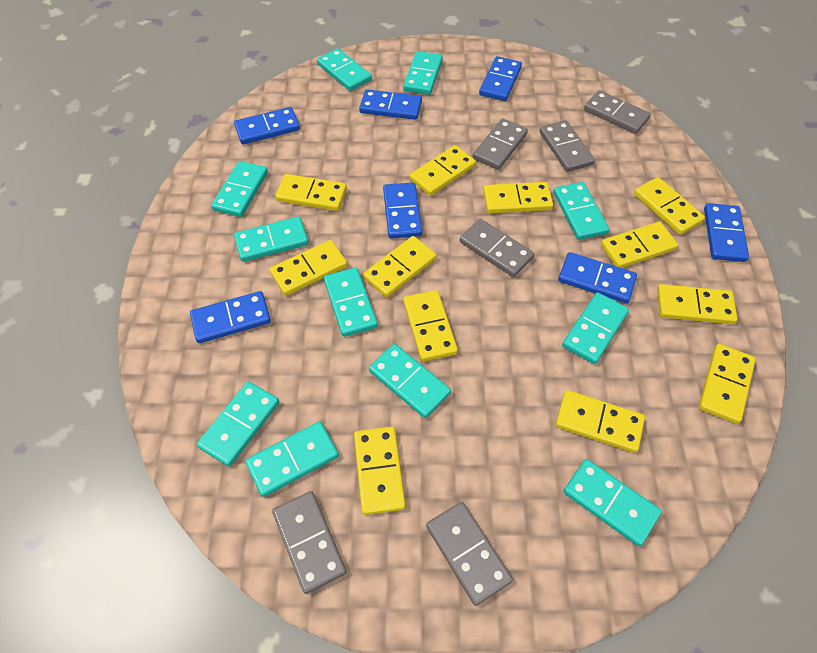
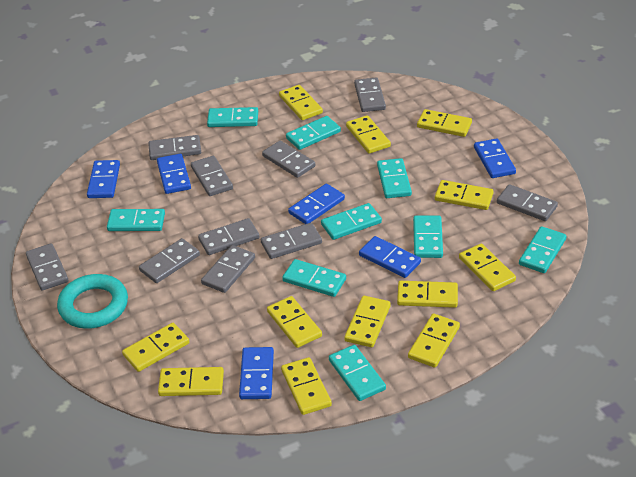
blue domino: 7 -> 6
grey domino: 6 -> 10
turquoise domino: 11 -> 9
turquoise ring: 0 -> 1

